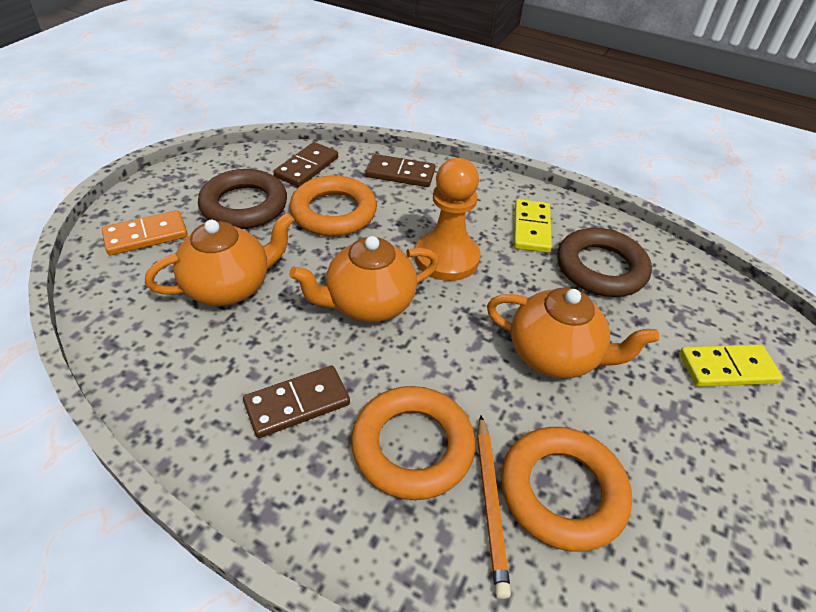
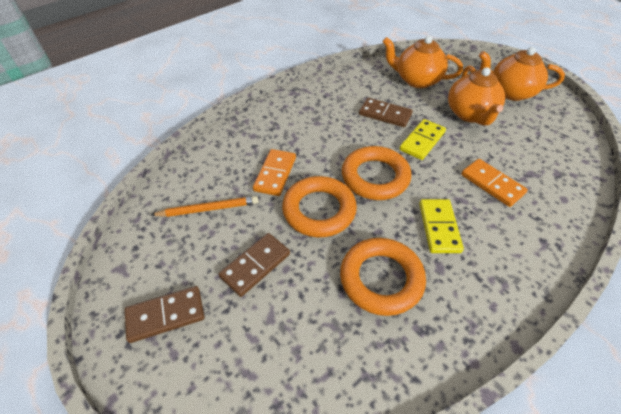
brown ring: 2 -> 0
orange domino: 1 -> 2
orange pawn: 1 -> 0

